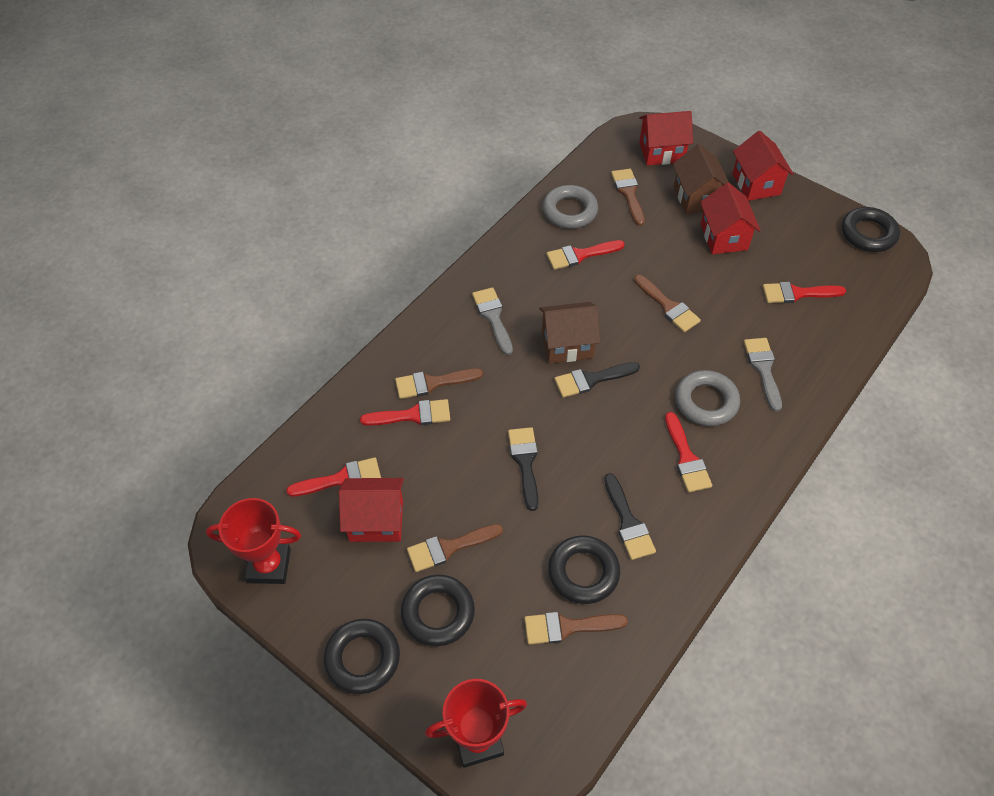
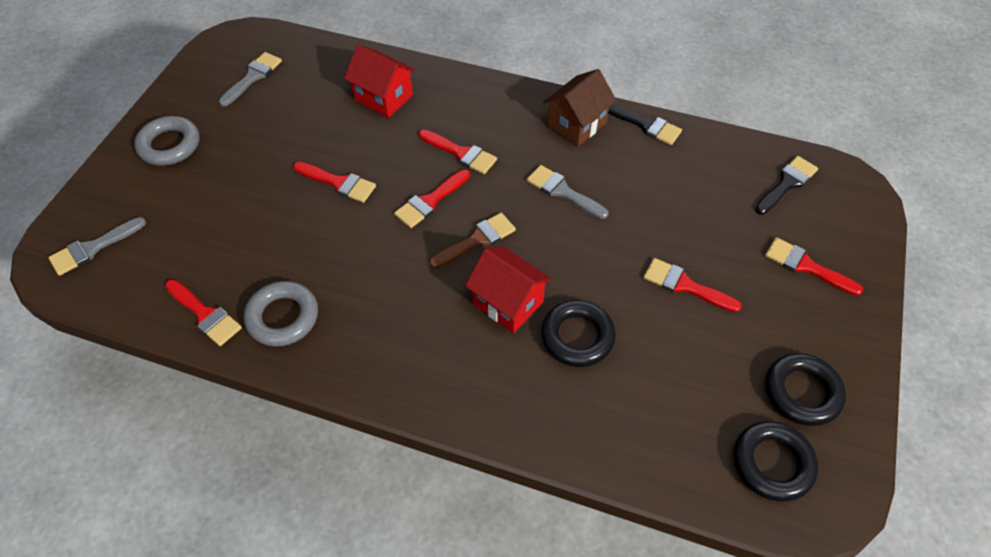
black brush: 3 -> 2
black ring: 4 -> 3
brown brush: 5 -> 1
brown house: 2 -> 1
grey brush: 2 -> 3
red brush: 5 -> 6
red house: 4 -> 2
red trophy: 2 -> 0

